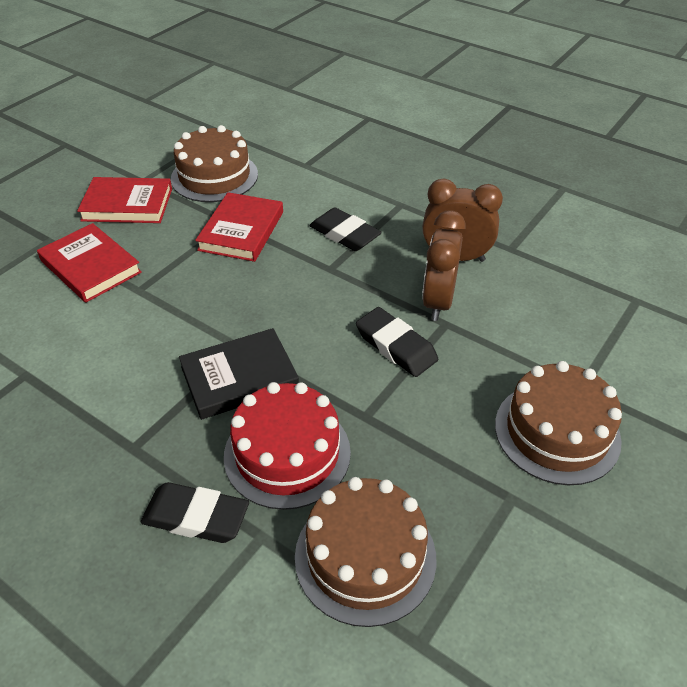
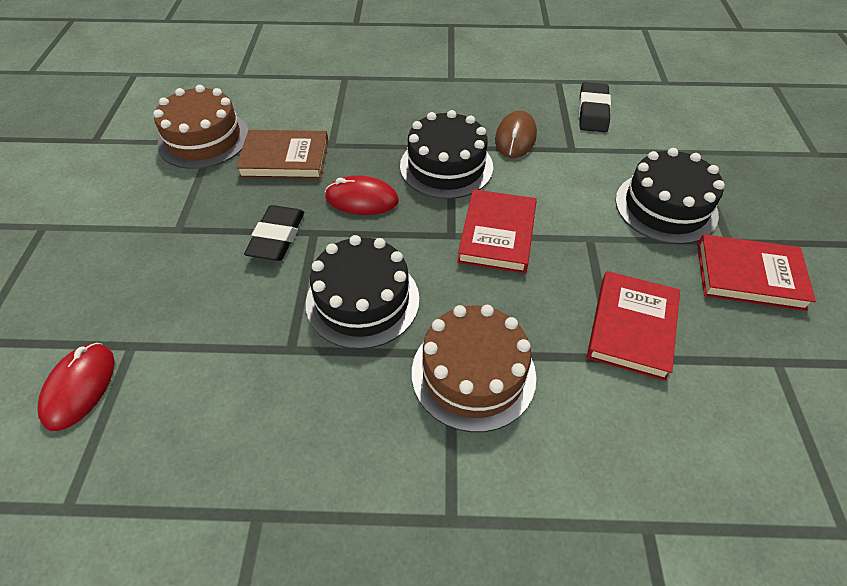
black book: 1 -> 0
black cake: 0 -> 3
black eraser: 3 -> 2
brown book: 0 -> 1
brown cake: 3 -> 2
brown clock: 2 -> 0
brown mouse: 0 -> 1
red cake: 1 -> 0
red mouse: 0 -> 2

